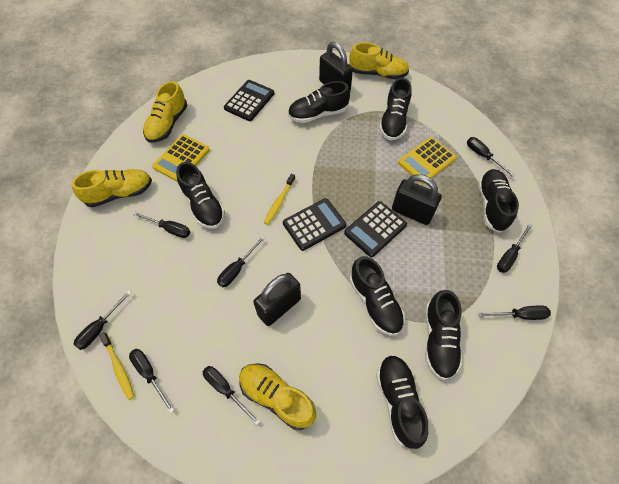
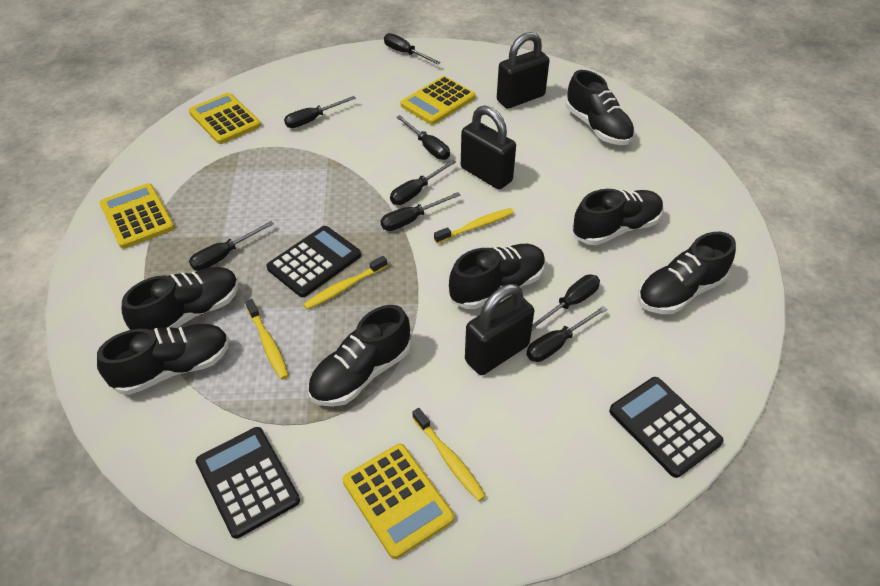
yellow calculator: 2 -> 4
yellow shoe: 4 -> 0
yellow toothbrush: 2 -> 4

